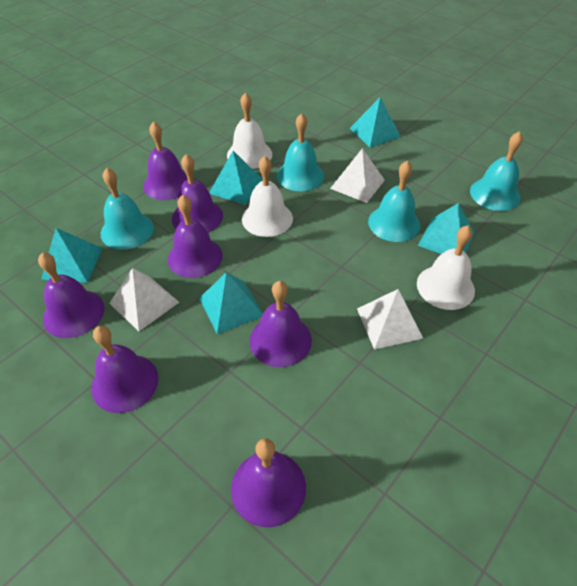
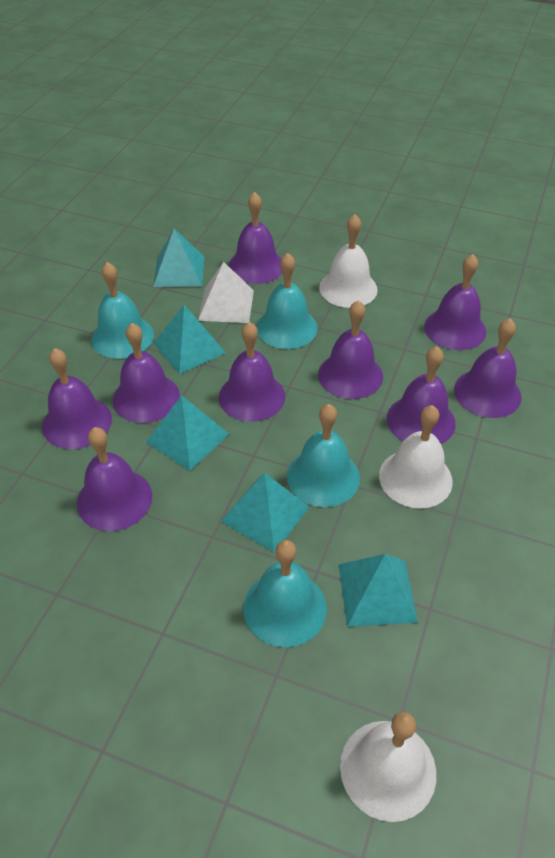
purple bell: 7 -> 9
white pyramid: 3 -> 1

